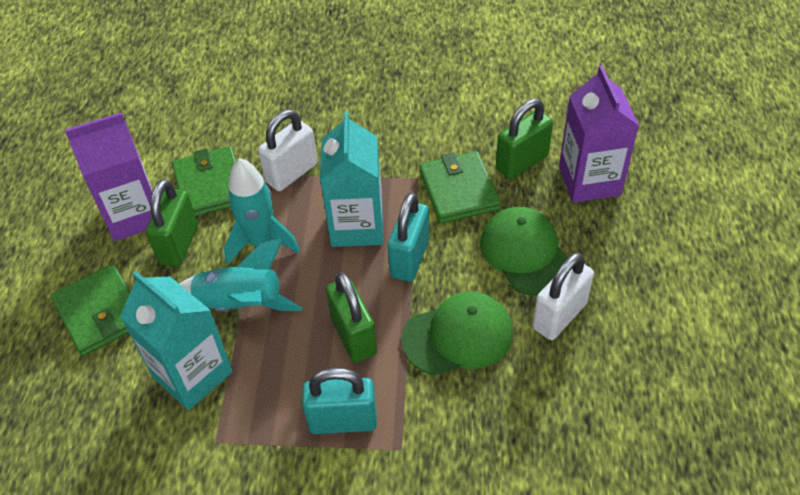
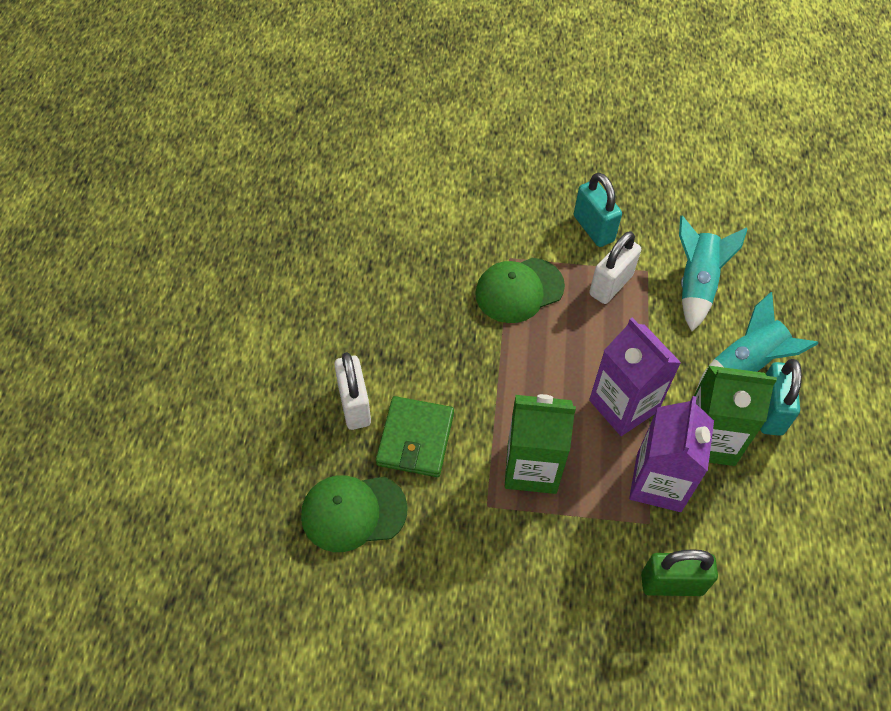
green carton: 0 -> 2
green padlock: 3 -> 1
green wallet: 3 -> 1
turquoise carton: 2 -> 0

